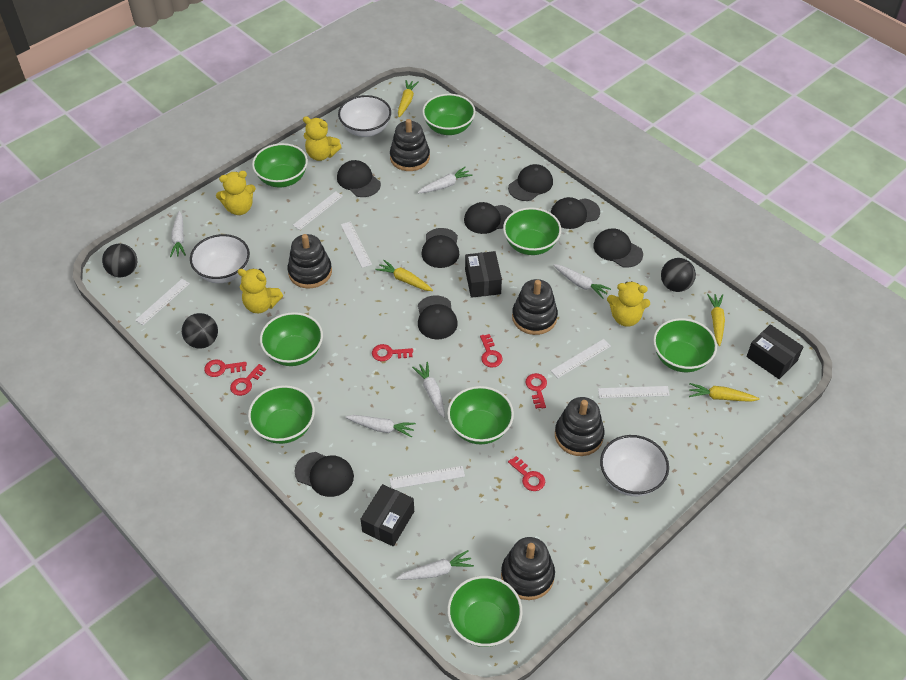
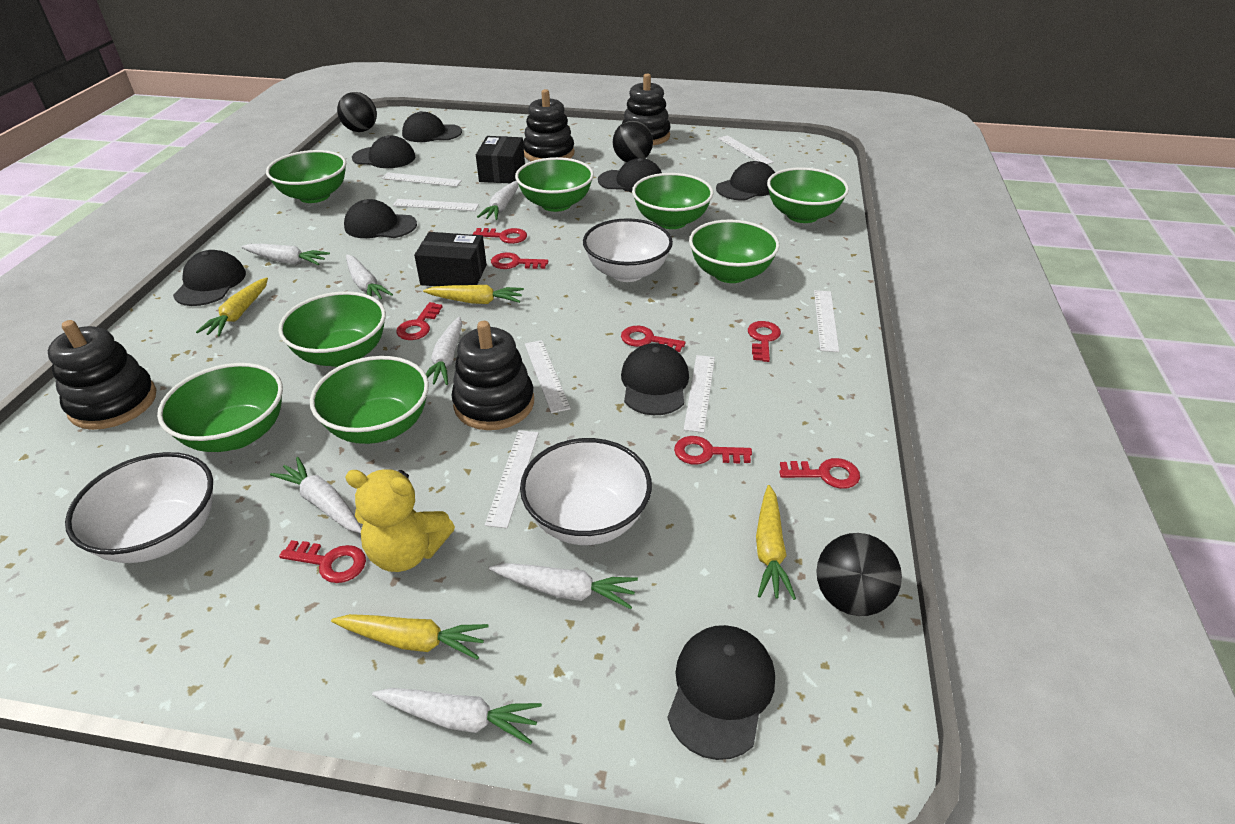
black box: 3 -> 2
black stacking toy: 5 -> 4
red key: 6 -> 8
white carrot: 6 -> 7
white ruler: 6 -> 7
yellow teddy bear: 4 -> 1

